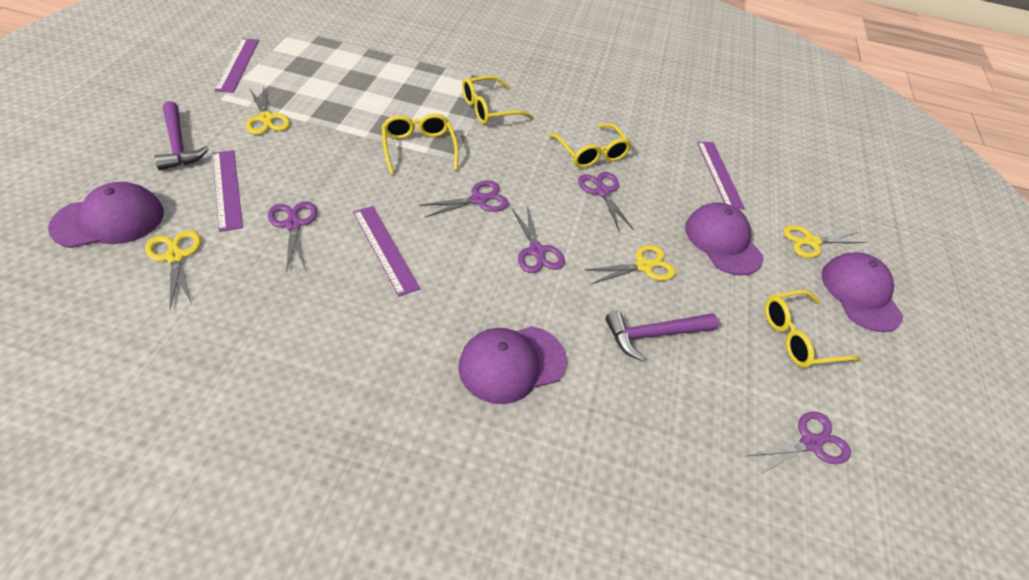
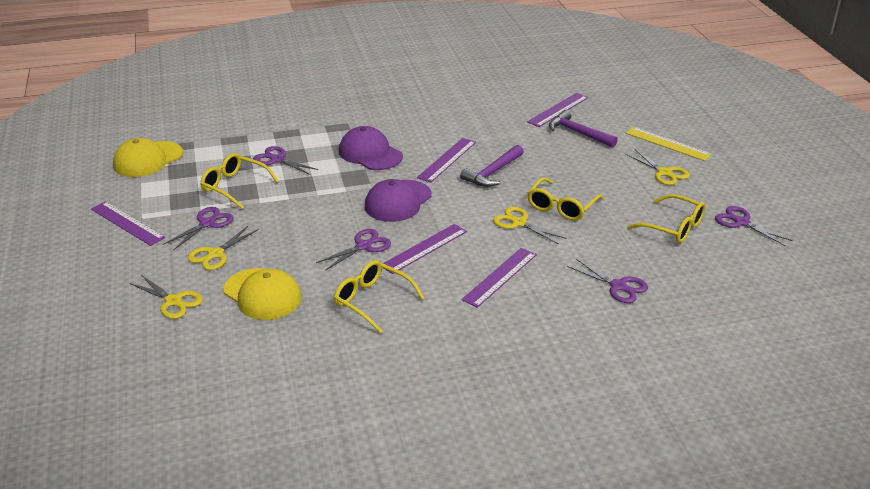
purple cap: 4 -> 2
purple ruler: 4 -> 5
yellow cap: 0 -> 2
yellow ruler: 0 -> 1

